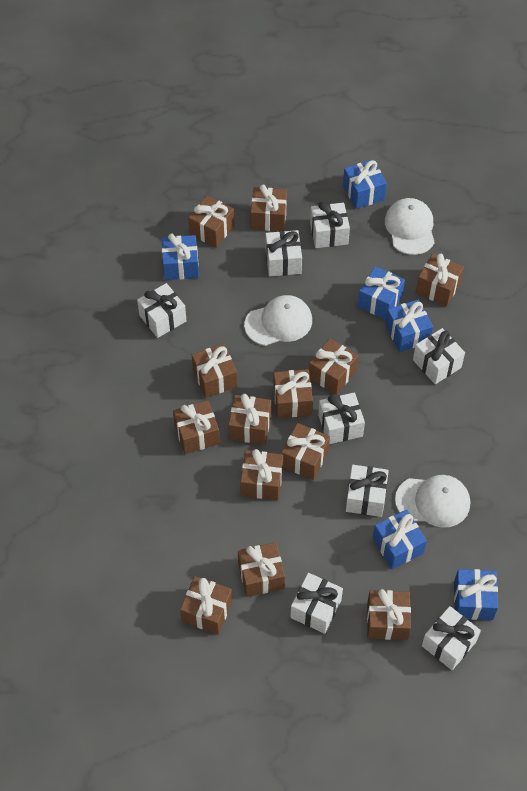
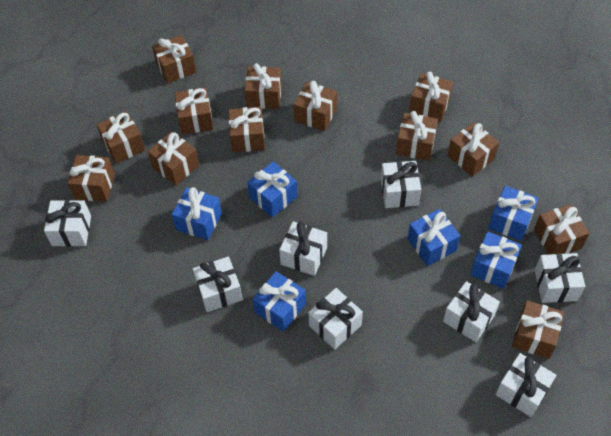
white cap: 3 -> 0

